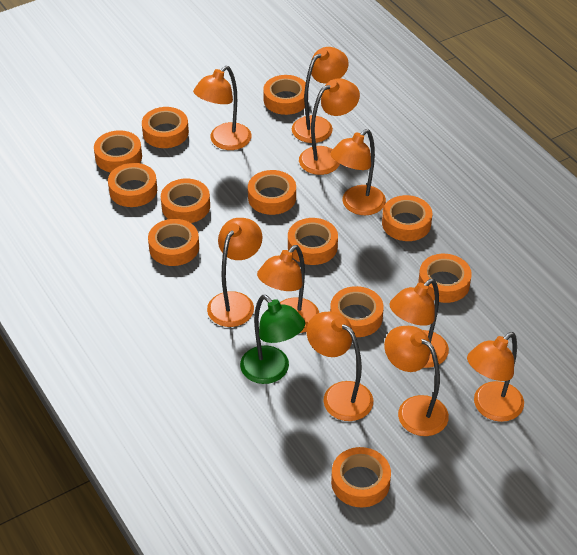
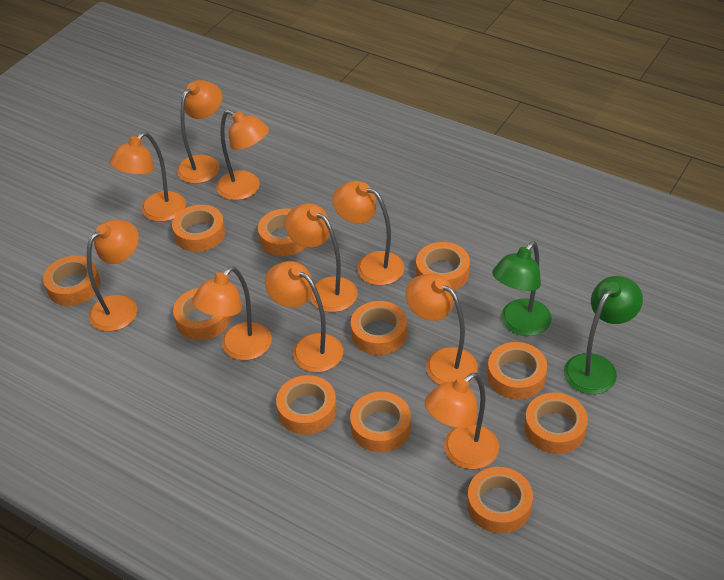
green lamp: 1 -> 2
orange tape: 12 -> 11

